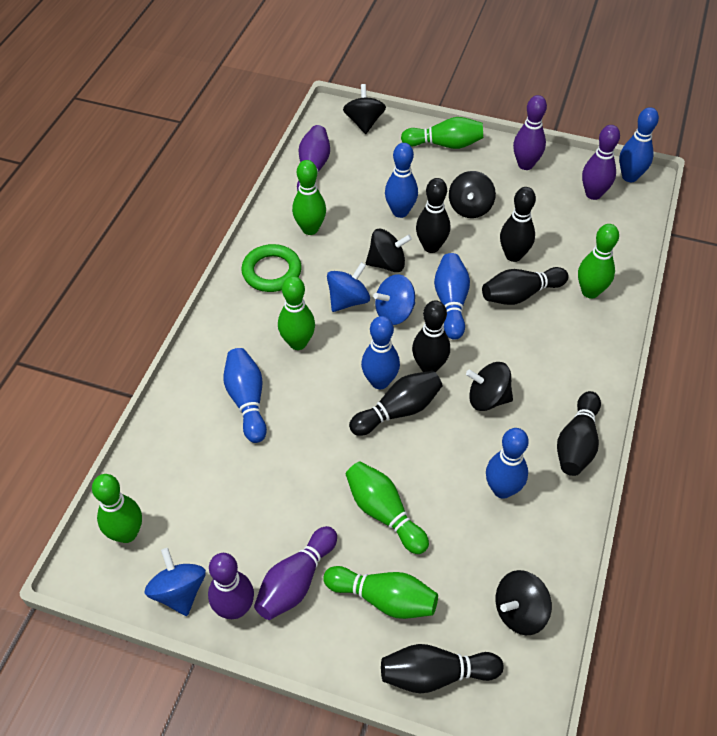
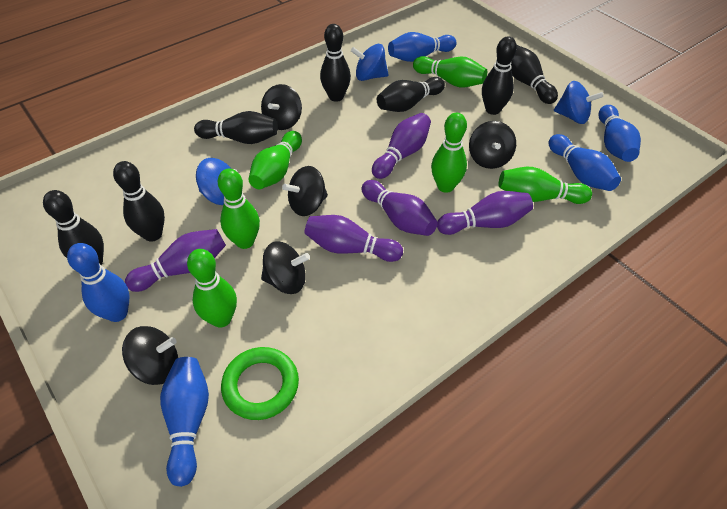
blue bowling pin: 6 -> 5
green bowling pin: 7 -> 6

